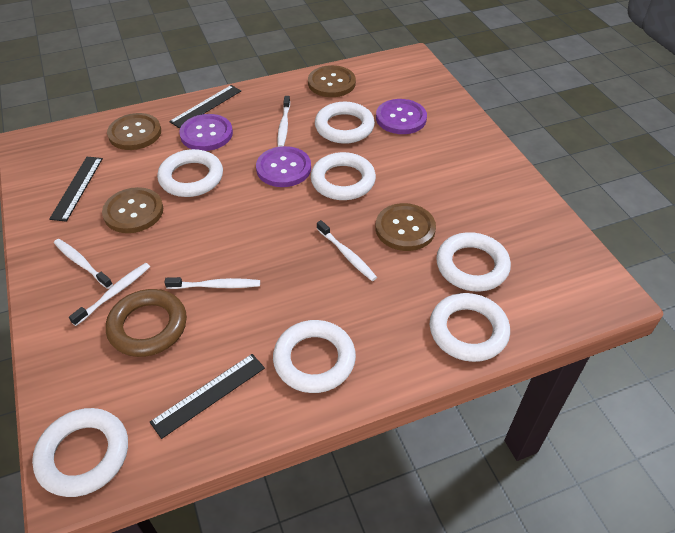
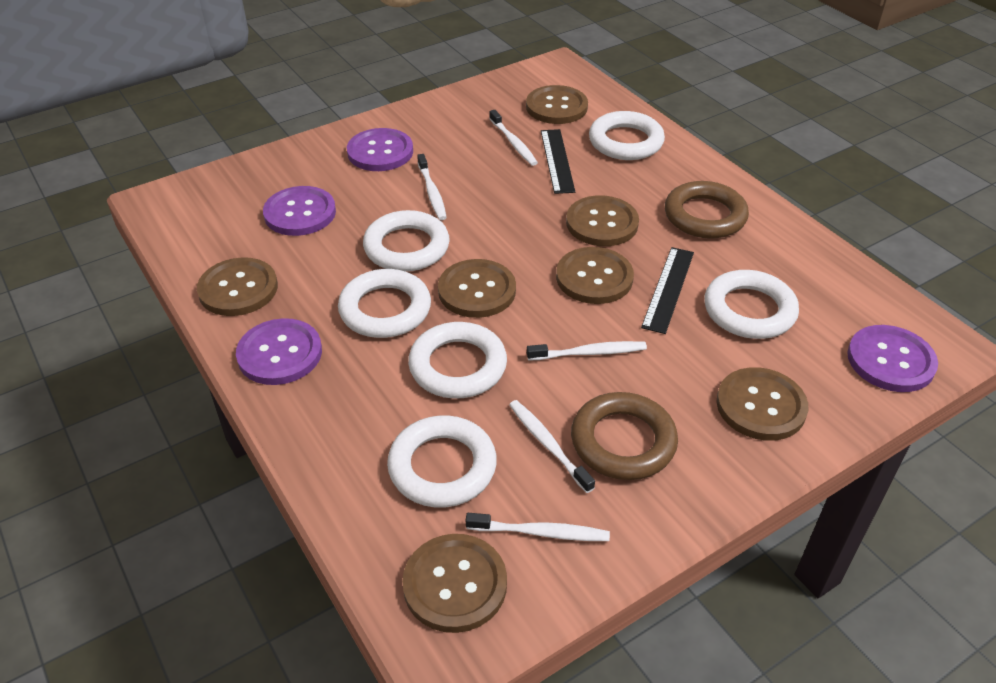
black ruler: 3 -> 2
brown button: 4 -> 7
brown ring: 1 -> 2
purple button: 3 -> 4
white ring: 7 -> 6

